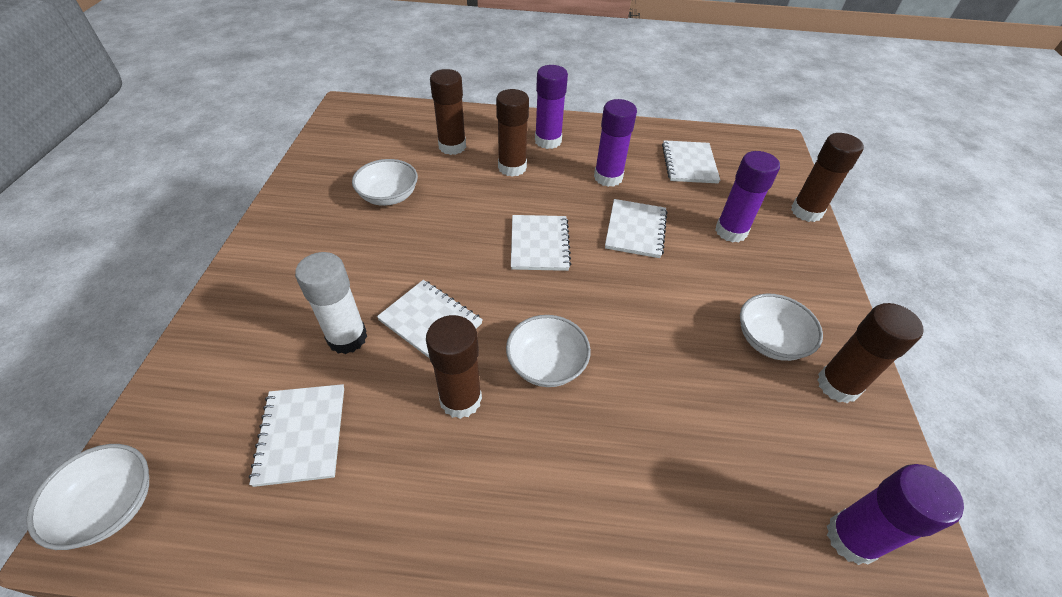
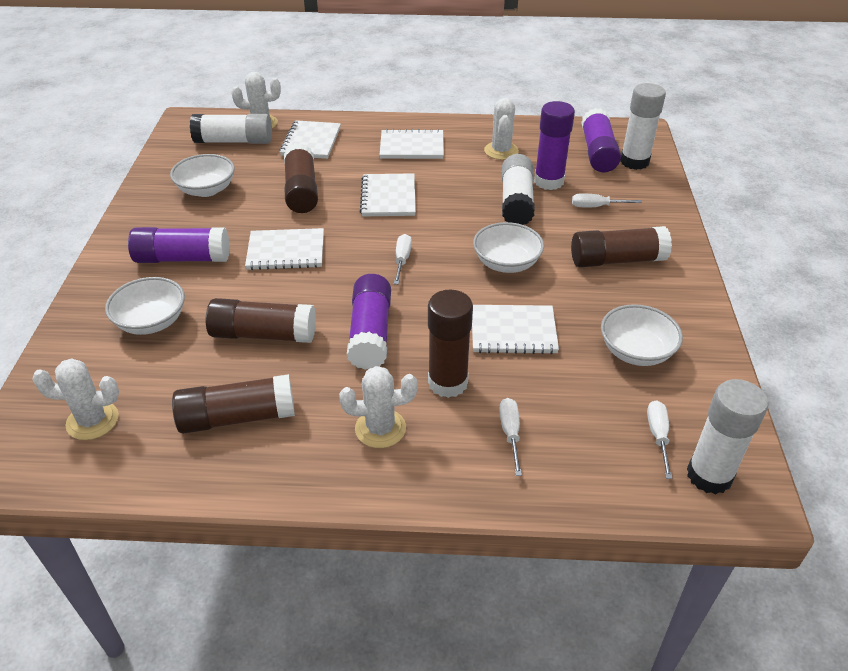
white cactus: 0 -> 4
white glue stick: 1 -> 4
white screwdriver: 0 -> 4

